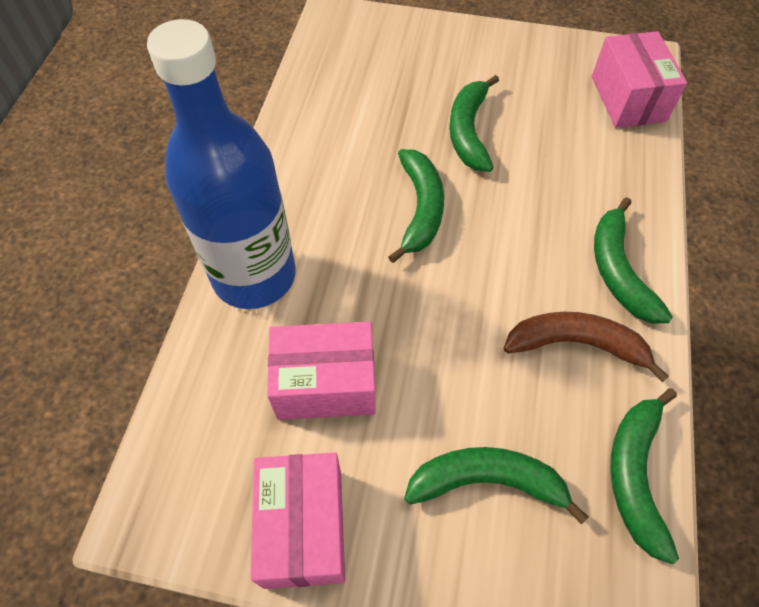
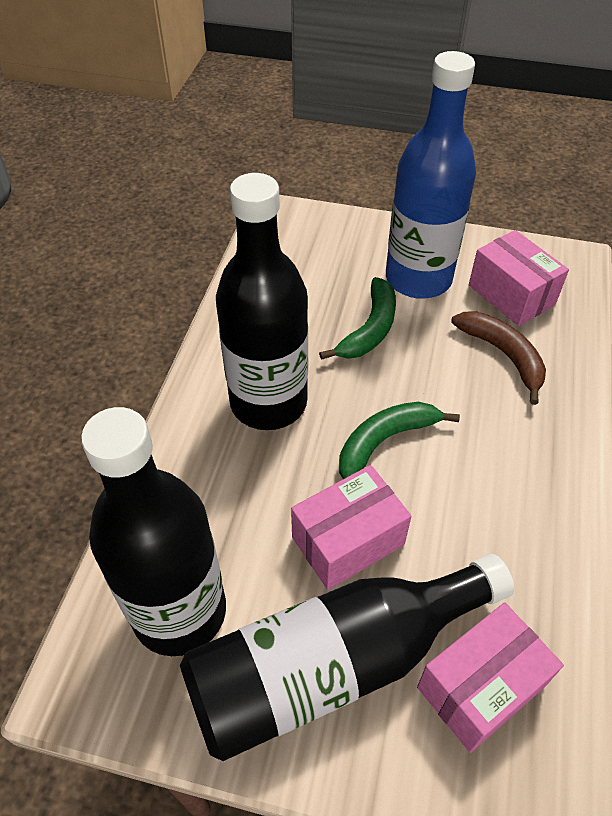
black bottle: 0 -> 3
green banana: 5 -> 2

